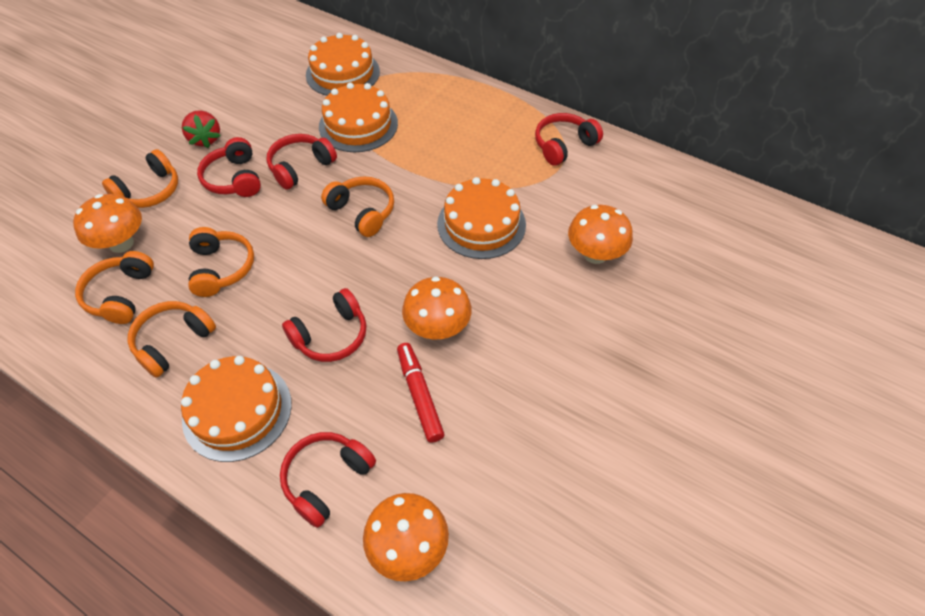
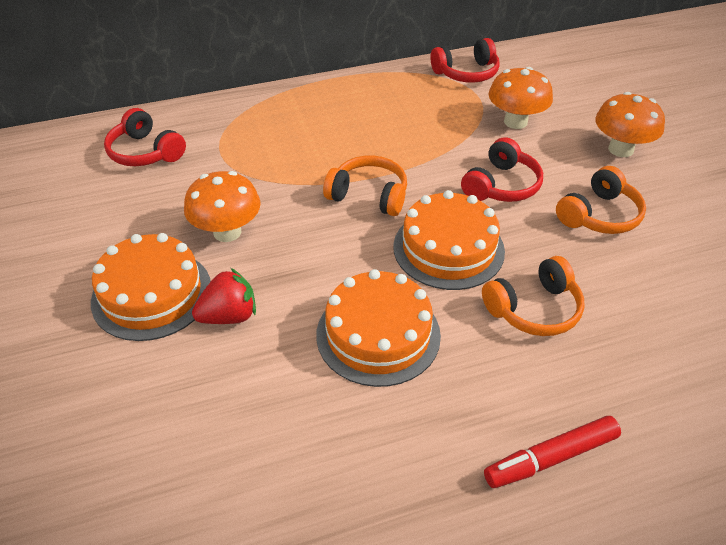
orange cake: 4 -> 3
orange headphones: 5 -> 3
orange mushroom: 4 -> 3
red headphones: 5 -> 3

